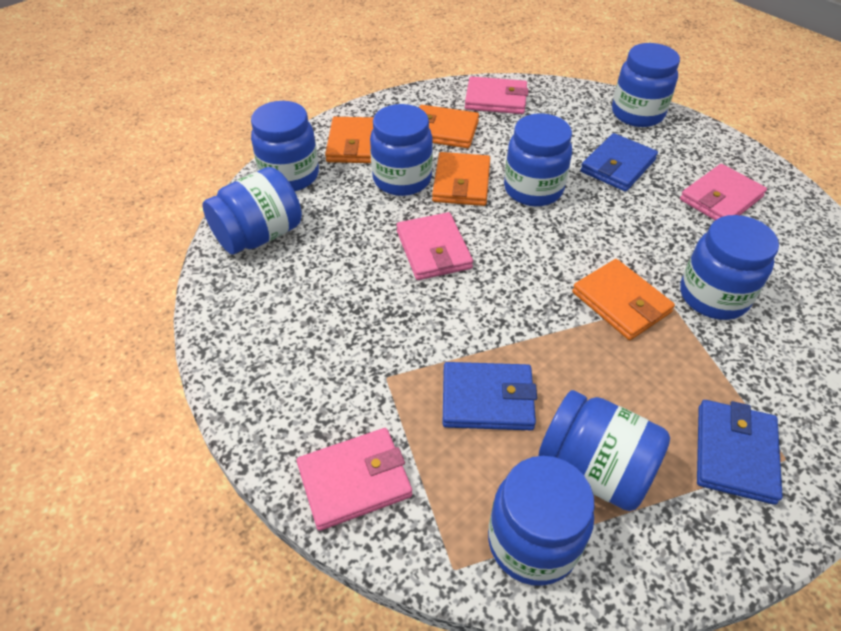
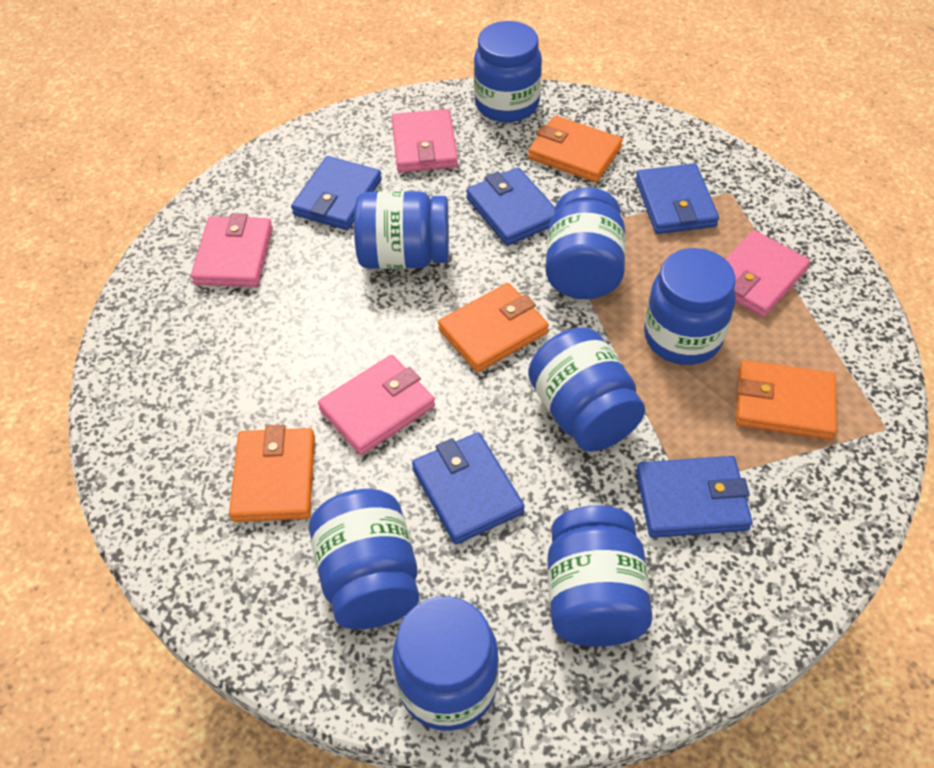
blue wallet: 3 -> 5

